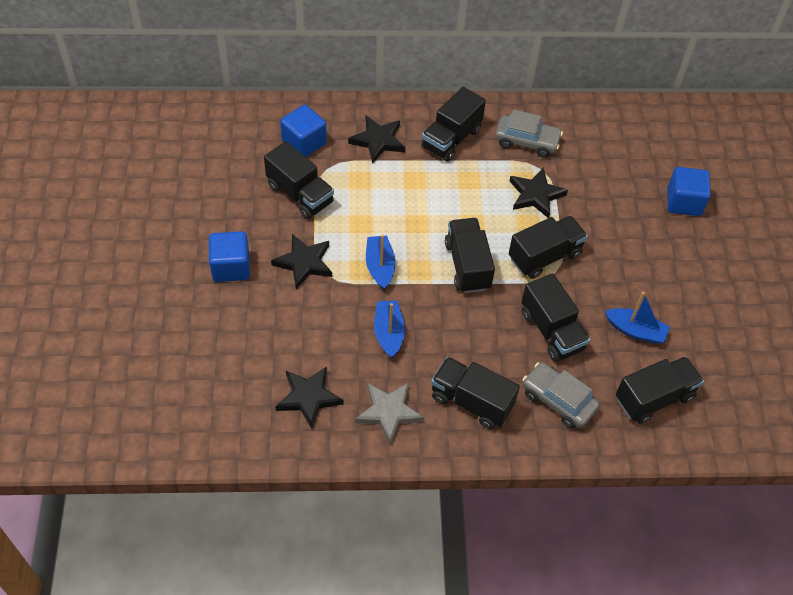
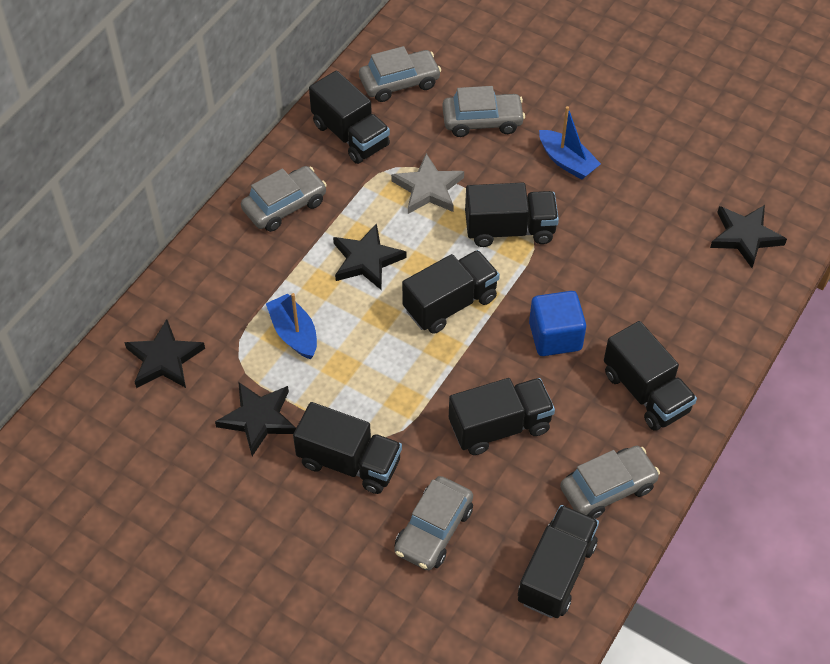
blue boat: 3 -> 2
blue cube: 3 -> 1
grey car: 2 -> 5

